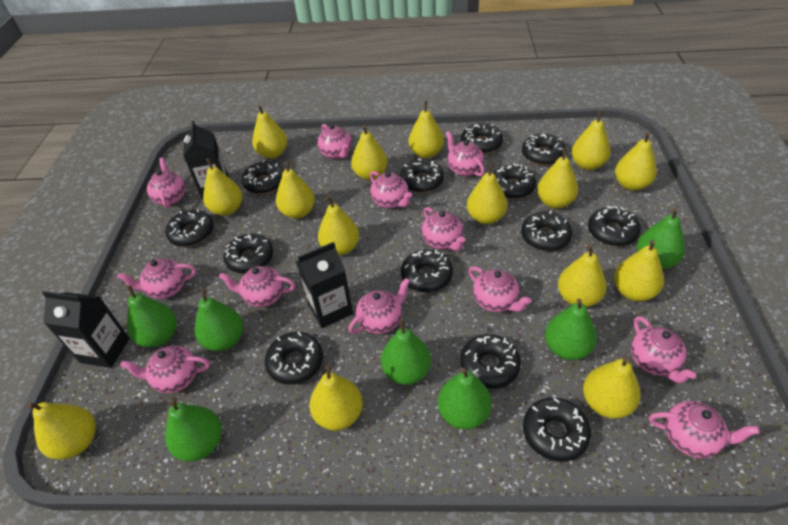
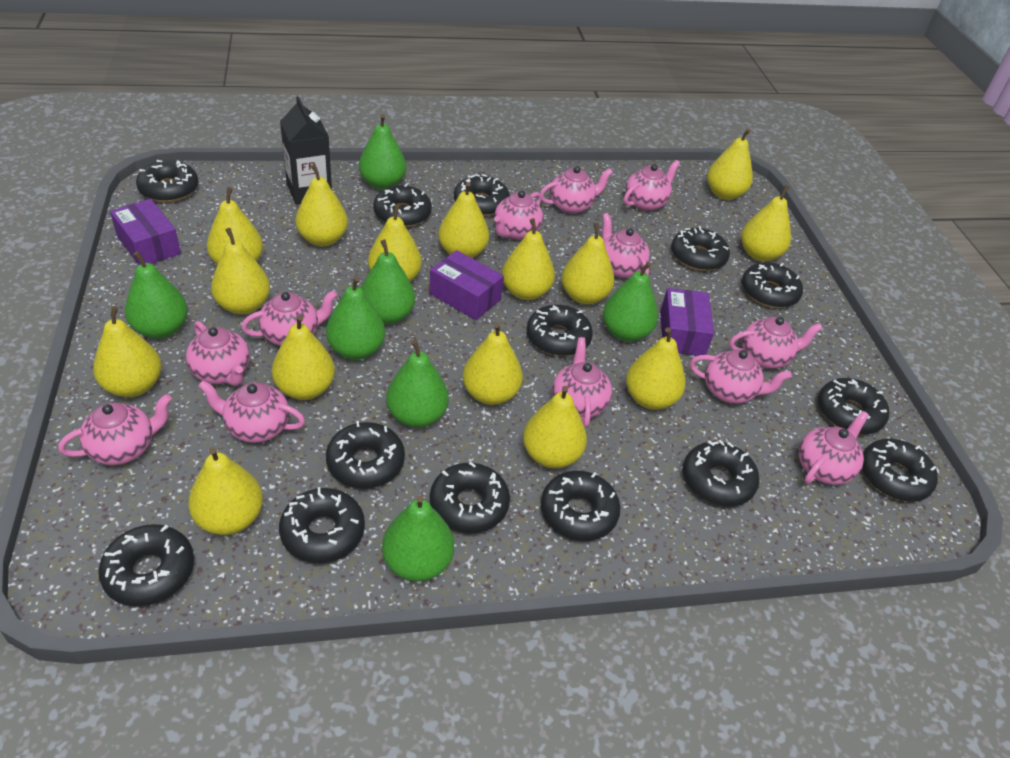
black carton: 3 -> 1
black donut: 13 -> 14
purple box: 0 -> 3

